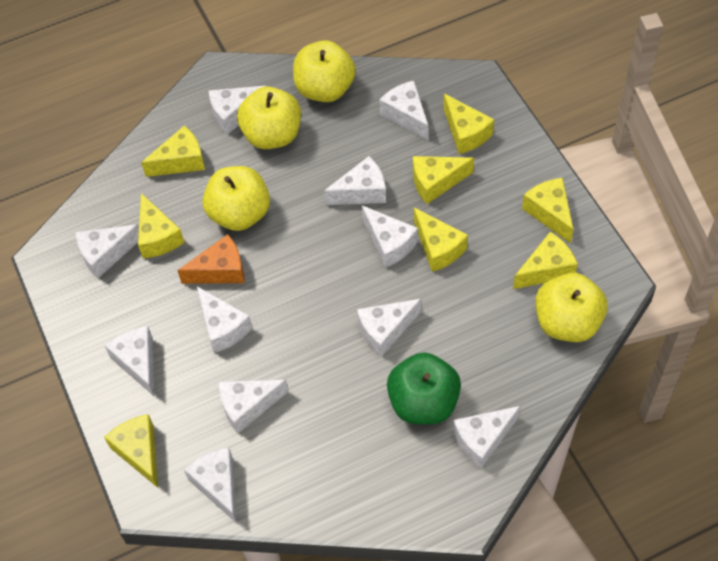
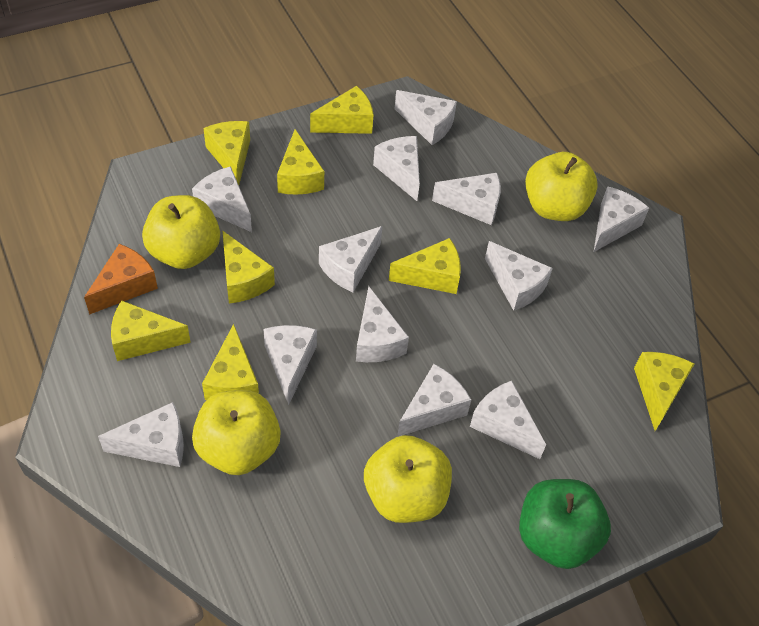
white cheese: 11 -> 12

